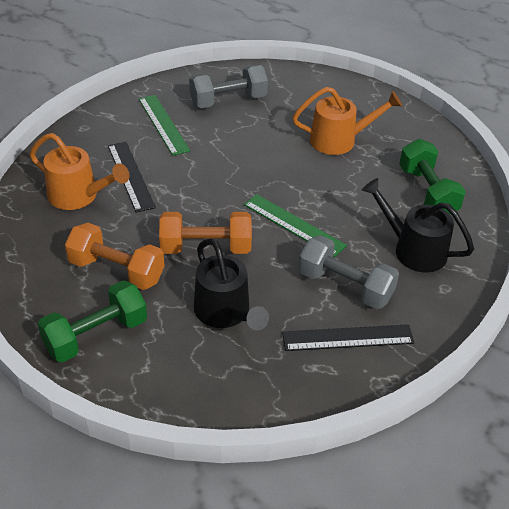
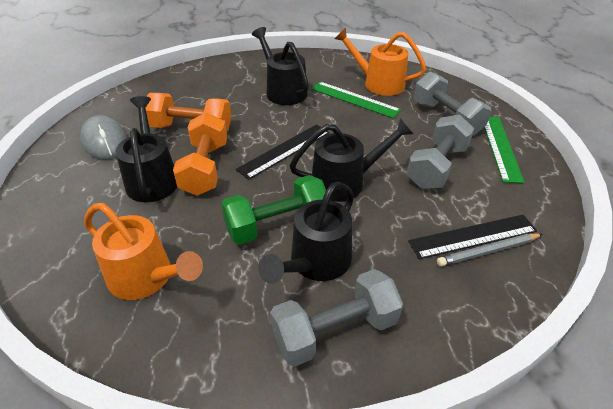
black watering can: 2 -> 4
green dumbbell: 2 -> 1
grey dumbbell: 2 -> 3
grey mouse: 0 -> 1
grey pencil: 0 -> 1

